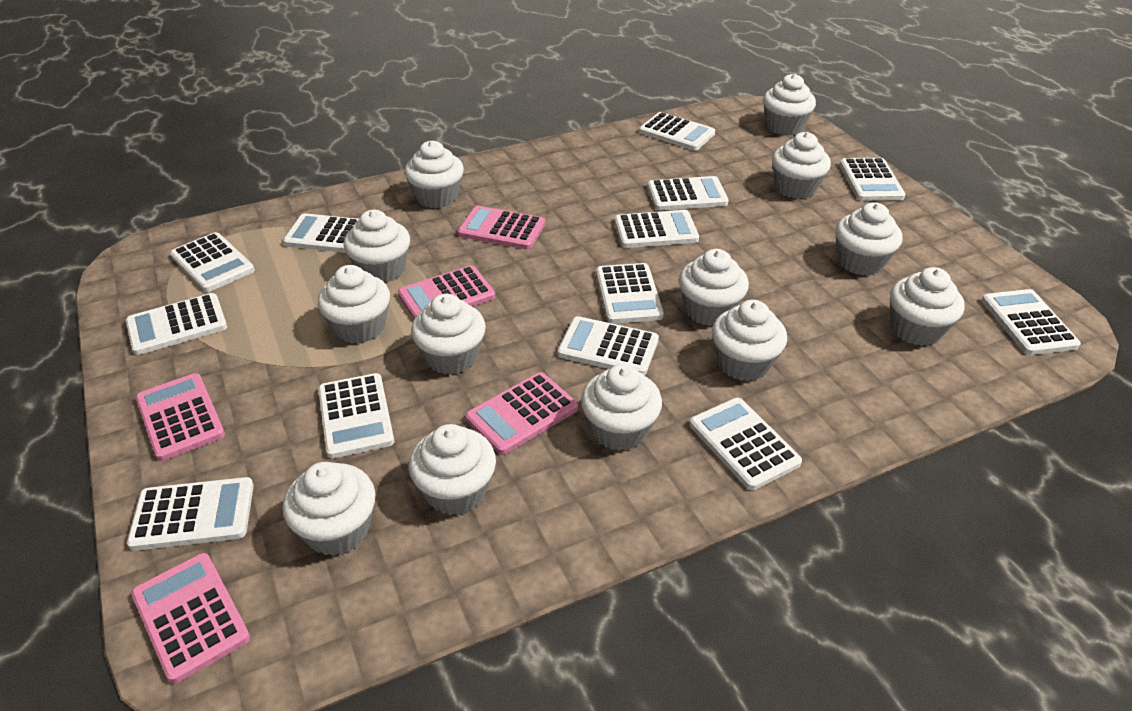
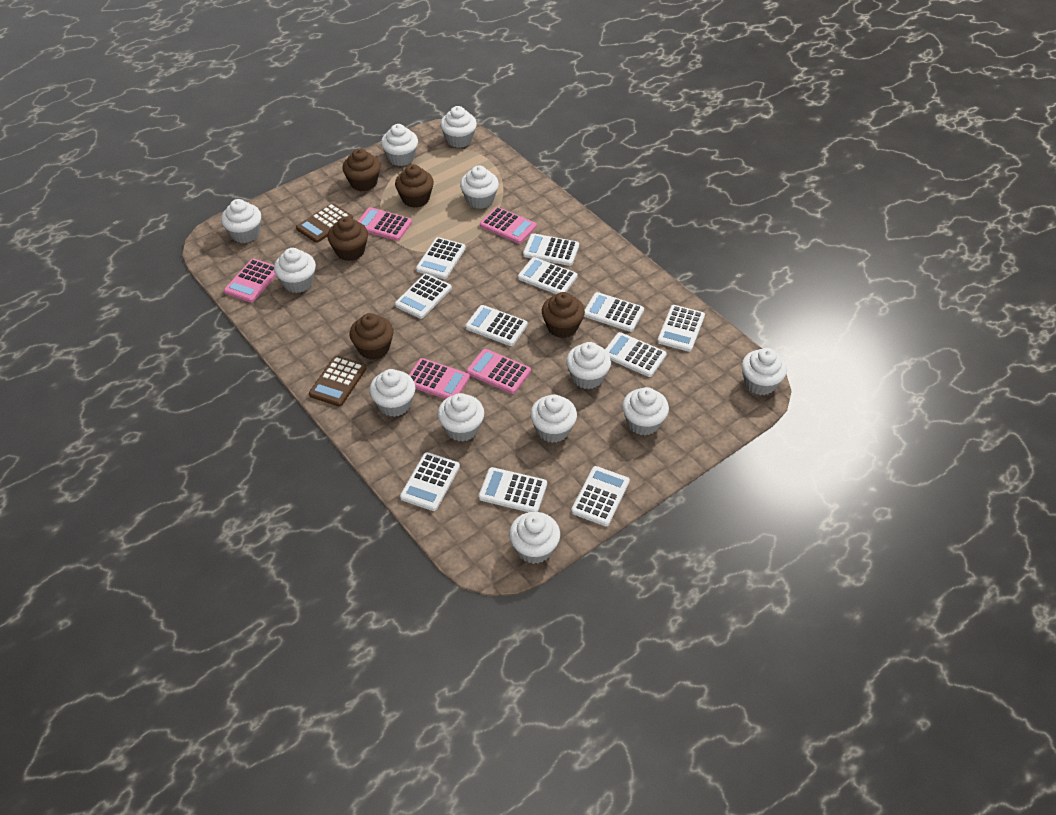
brown calculator: 0 -> 2
brown cupcake: 0 -> 5
white calculator: 13 -> 11
white cupcake: 13 -> 12

